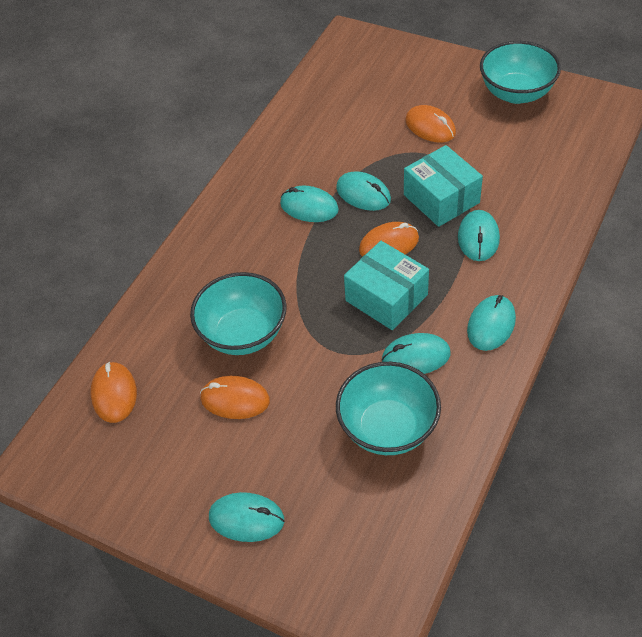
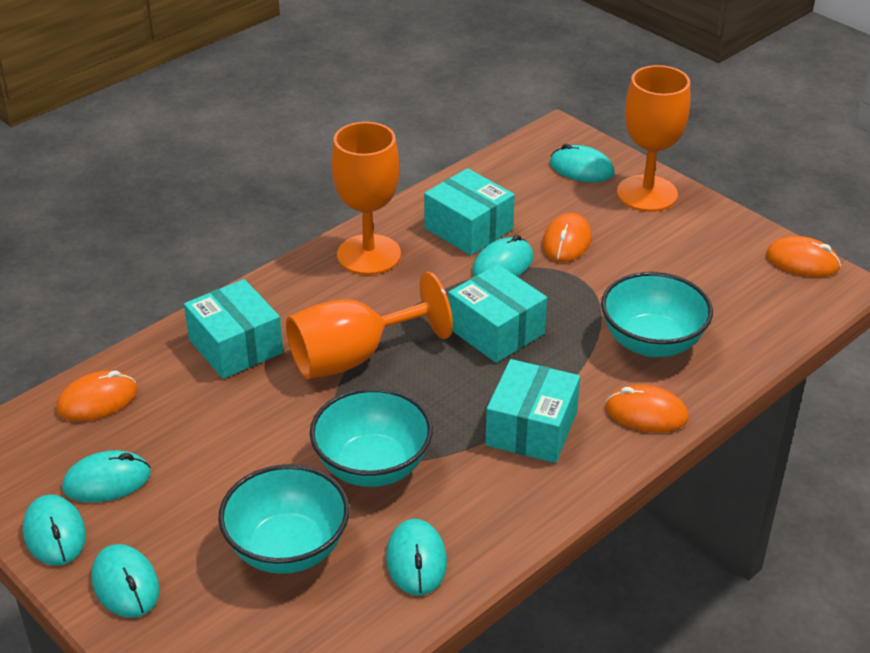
orange goblet: 0 -> 3
turquoise box: 2 -> 4

